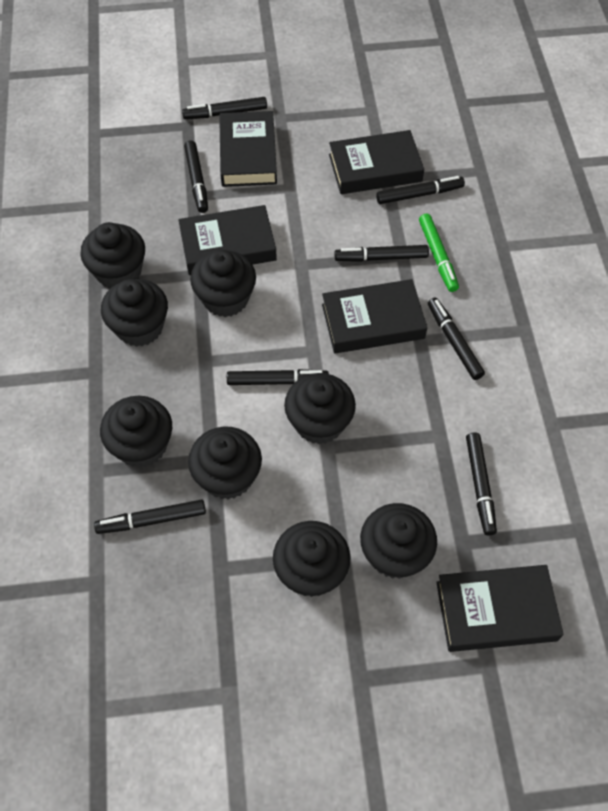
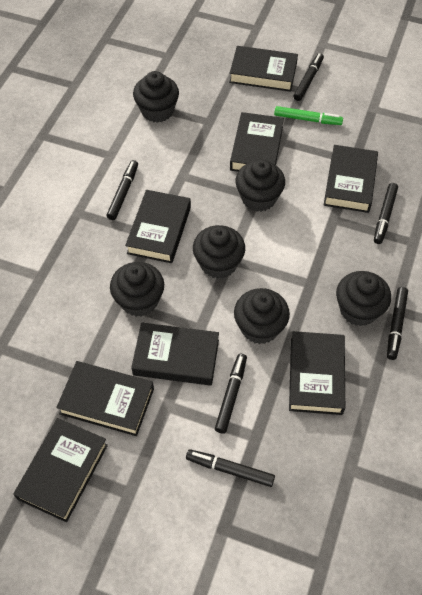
black book: 5 -> 8
black cupcake: 8 -> 6
black marker: 8 -> 6

